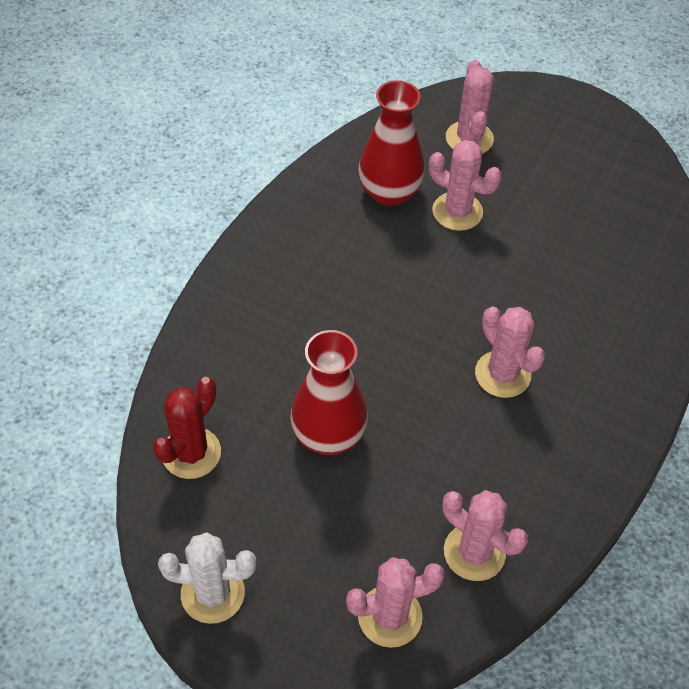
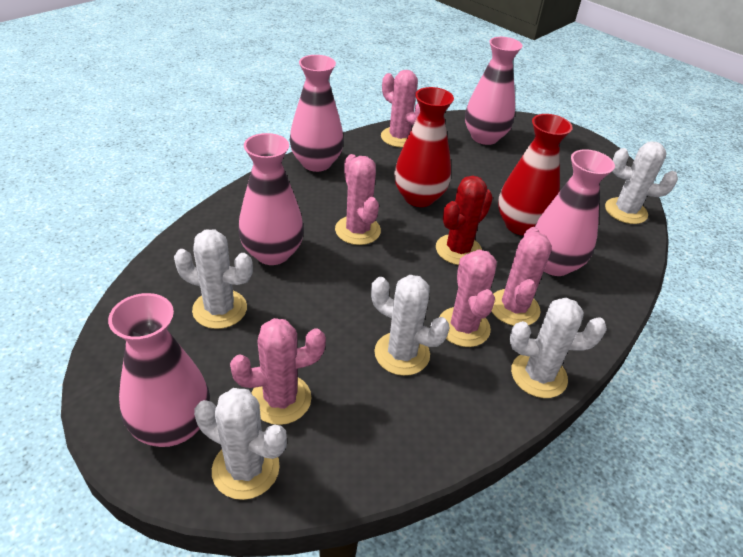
pink vase: 0 -> 5
white cactus: 1 -> 5

